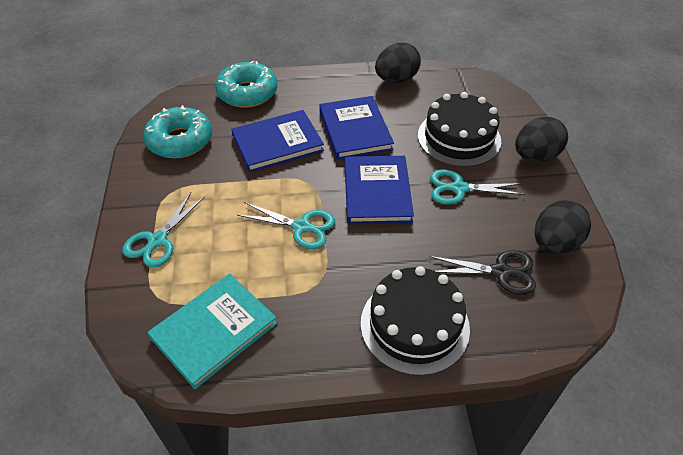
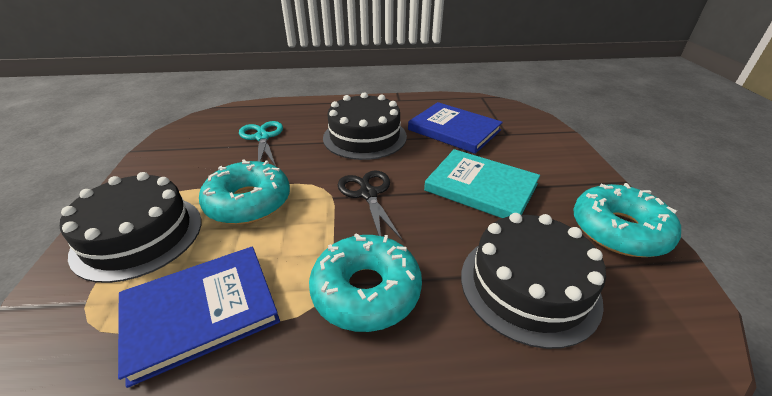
black cake: 2 -> 3
black egg: 3 -> 0
blue book: 3 -> 2
turquoise donut: 2 -> 3
turquoise scissors: 3 -> 1

